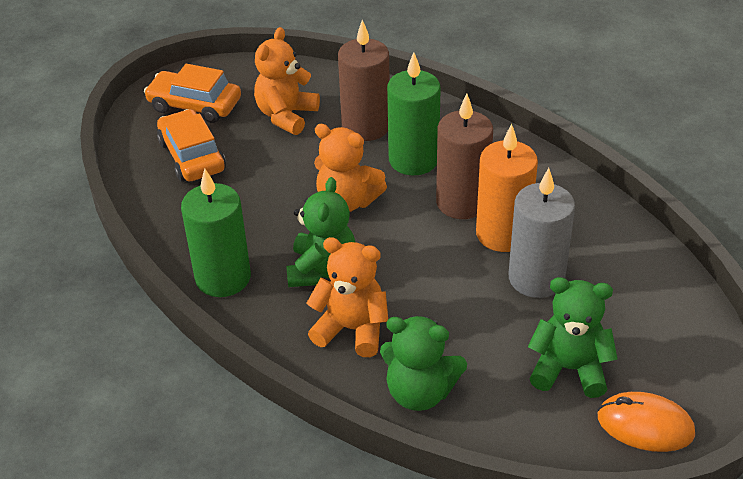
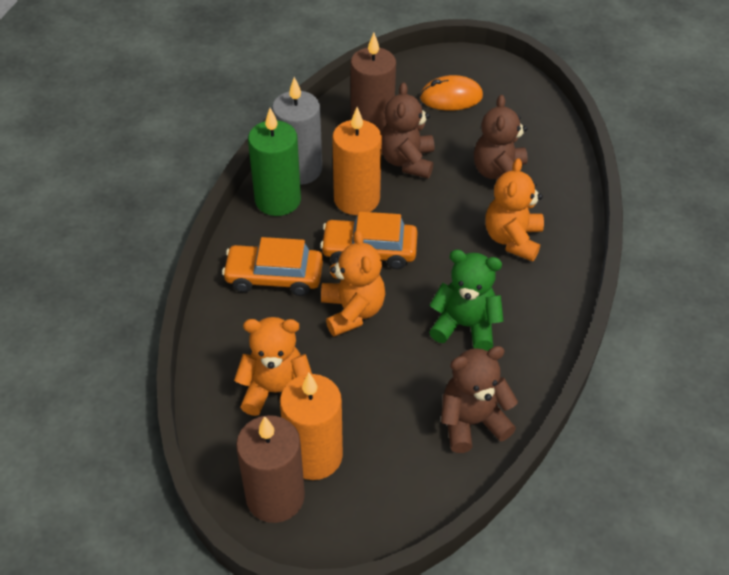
brown teddy bear: 0 -> 3
green candle: 2 -> 1
green teddy bear: 3 -> 1
orange candle: 1 -> 2

